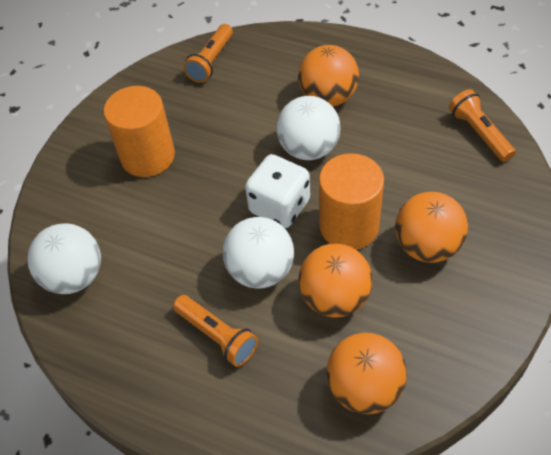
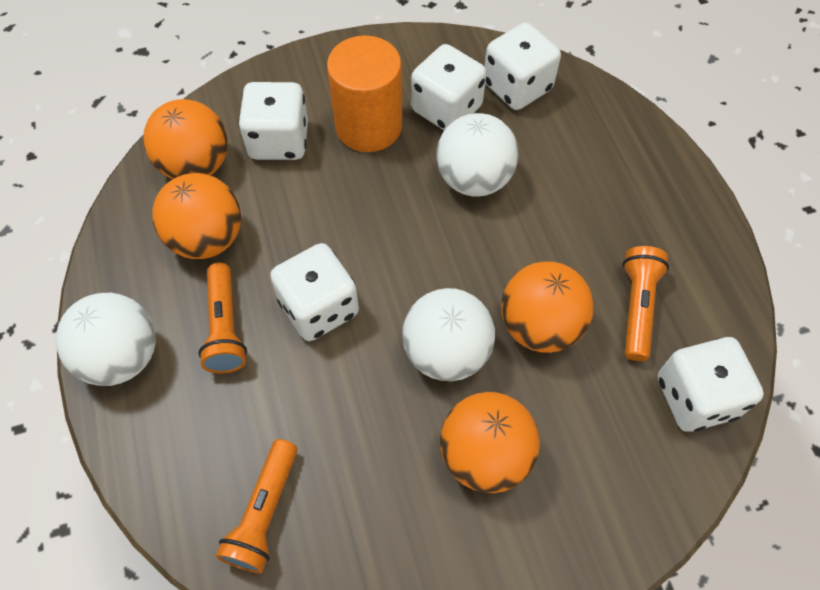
orange cylinder: 2 -> 1
white dice: 1 -> 5

